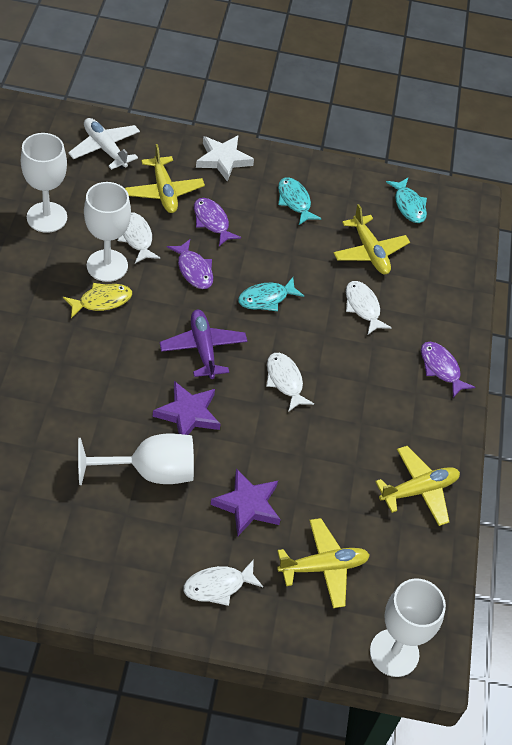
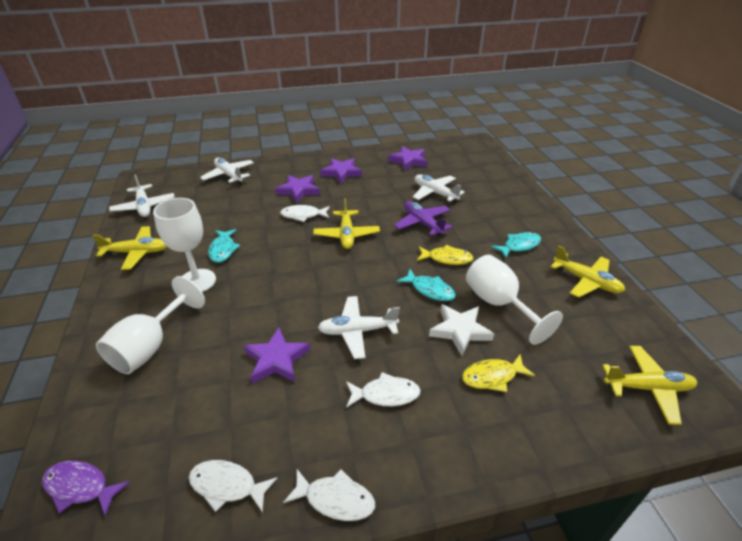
purple fish: 3 -> 1
purple star: 2 -> 4
white goblet: 4 -> 3
white plane: 1 -> 4
yellow fish: 1 -> 2

